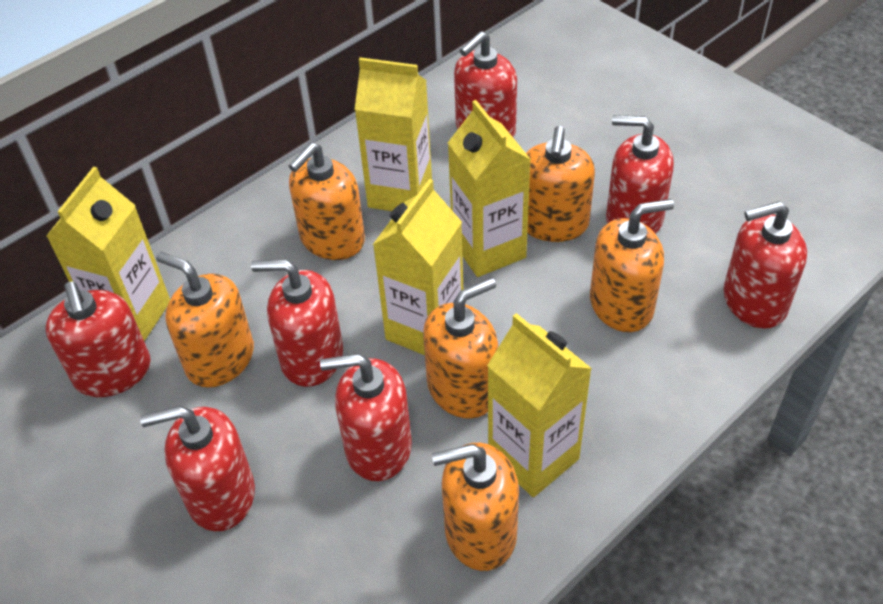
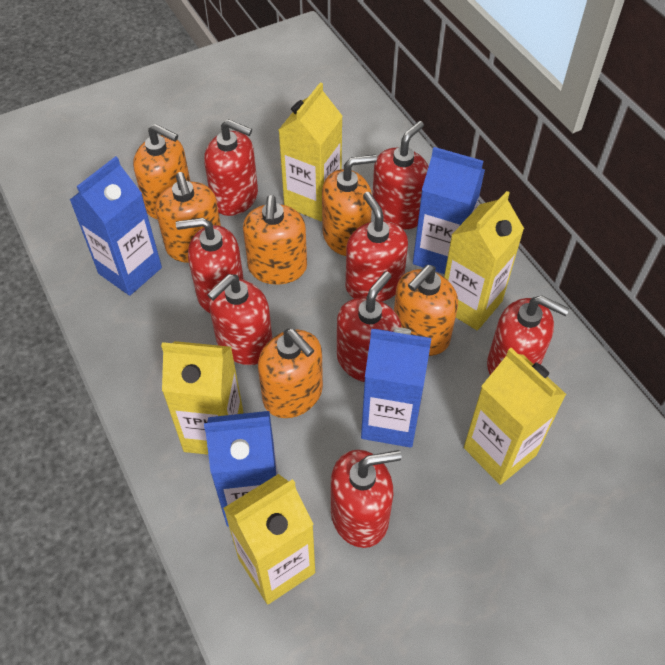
blue carton: 0 -> 4
red soap dispenser: 7 -> 8

